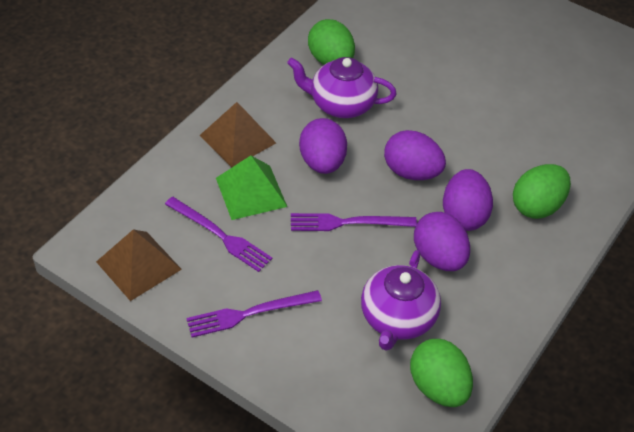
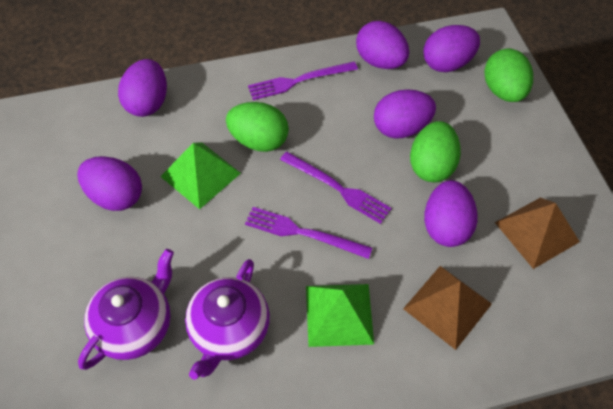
green pyramid: 1 -> 2
purple egg: 4 -> 6

